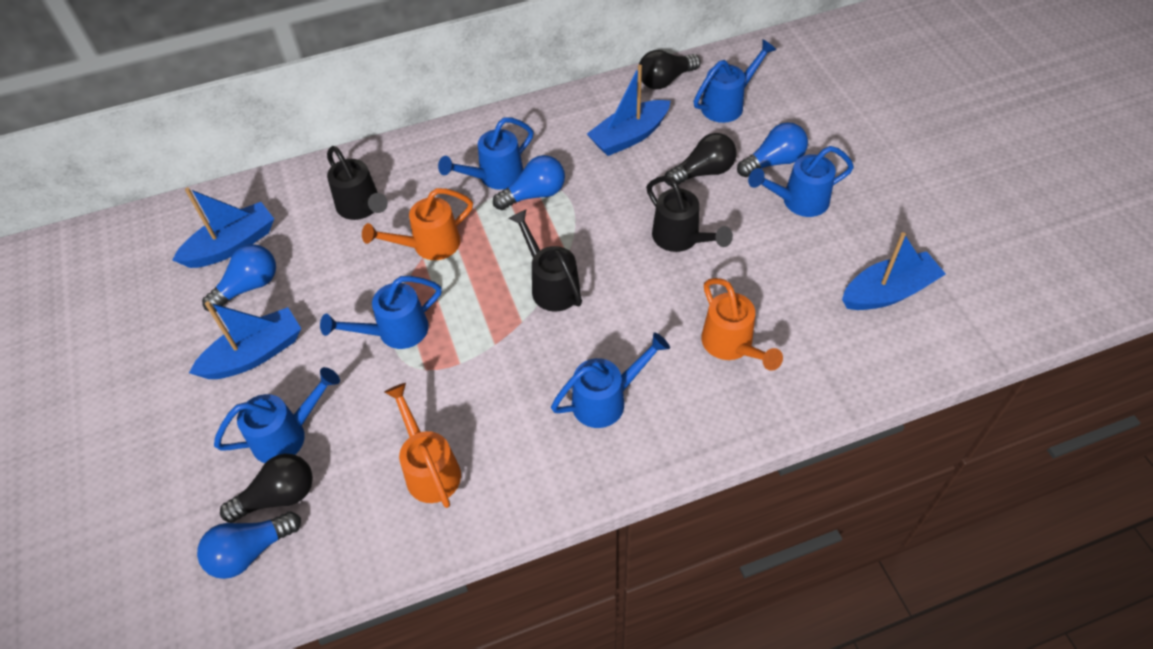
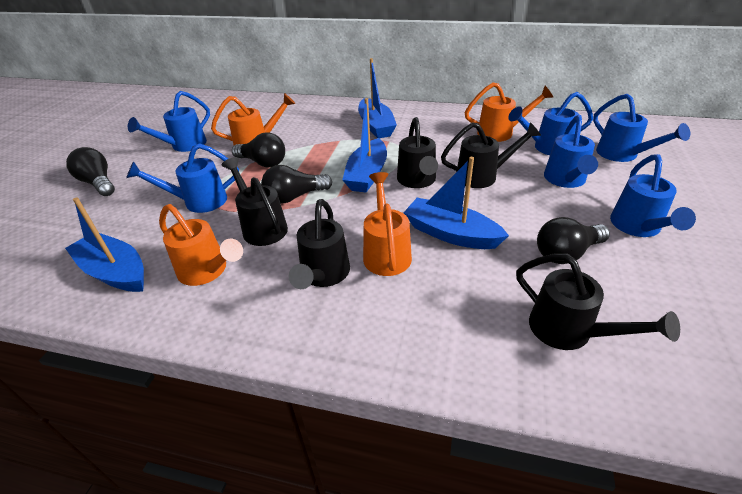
black light bulb: 3 -> 4
black watering can: 3 -> 5
blue light bulb: 4 -> 0
orange watering can: 3 -> 4

